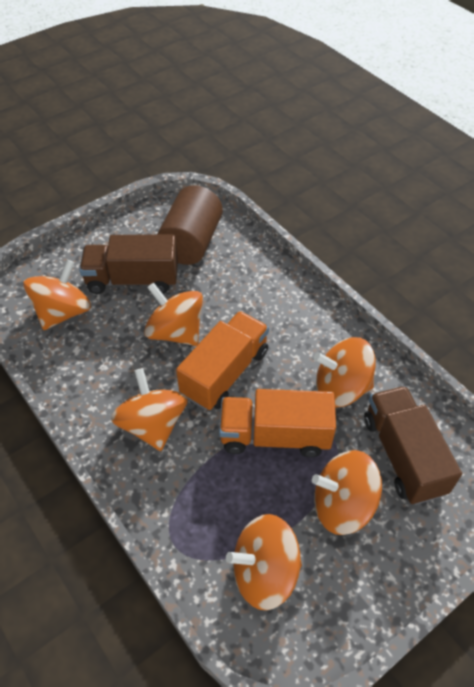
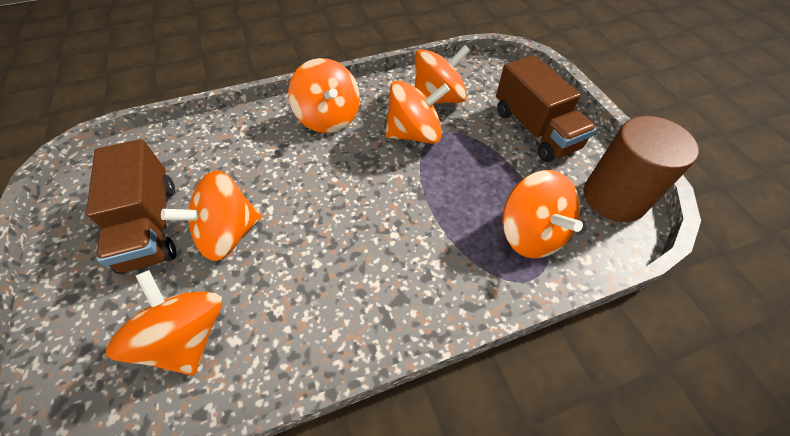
orange truck: 2 -> 0

